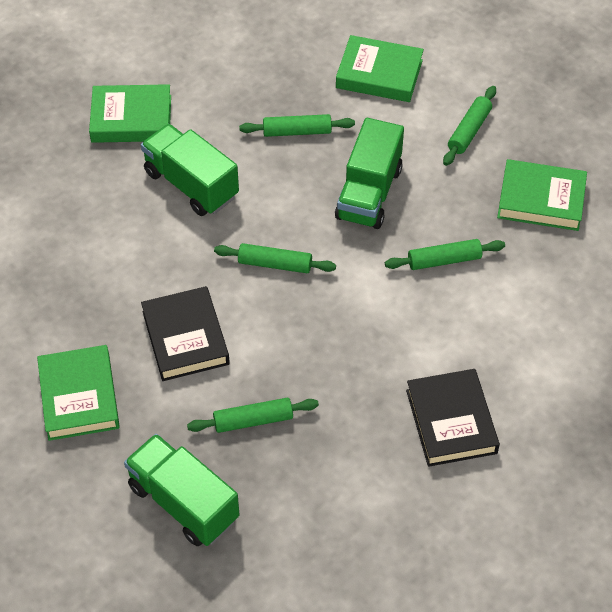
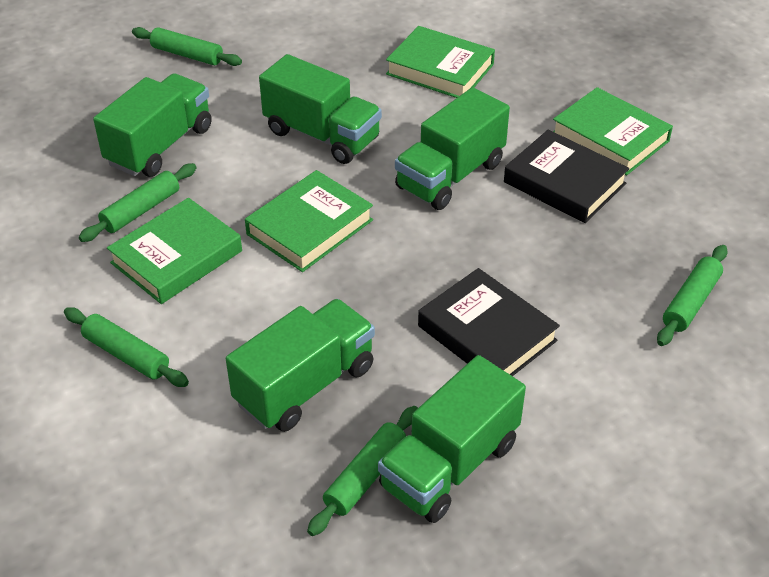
green truck: 3 -> 5

